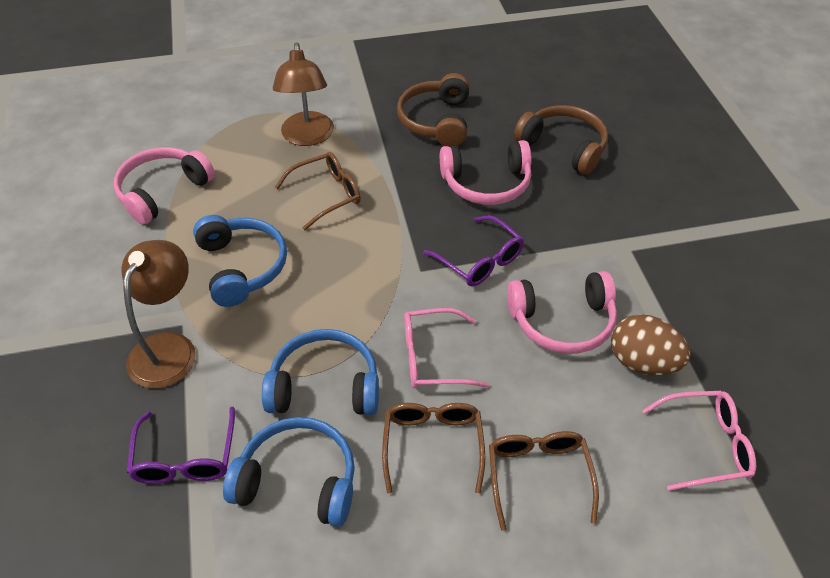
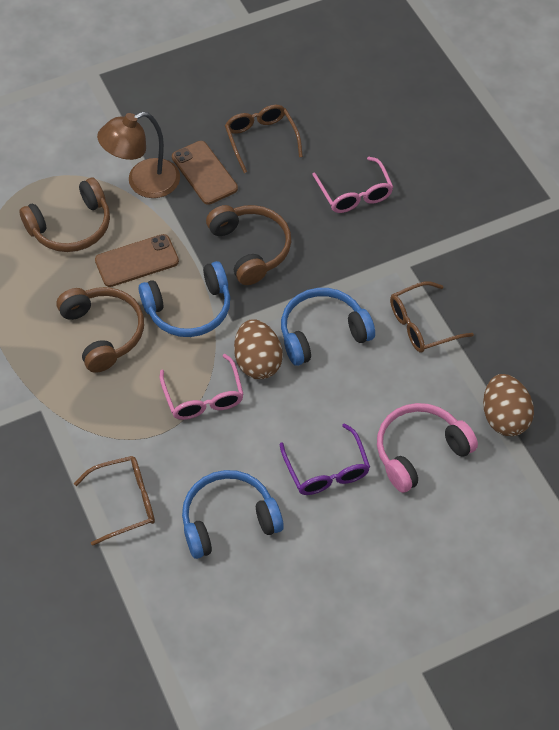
brown egg: 1 -> 2
brown headphones: 2 -> 3
brown lamp: 2 -> 1
brown phone: 0 -> 2
pink headphones: 3 -> 1
purple glasses: 2 -> 1

